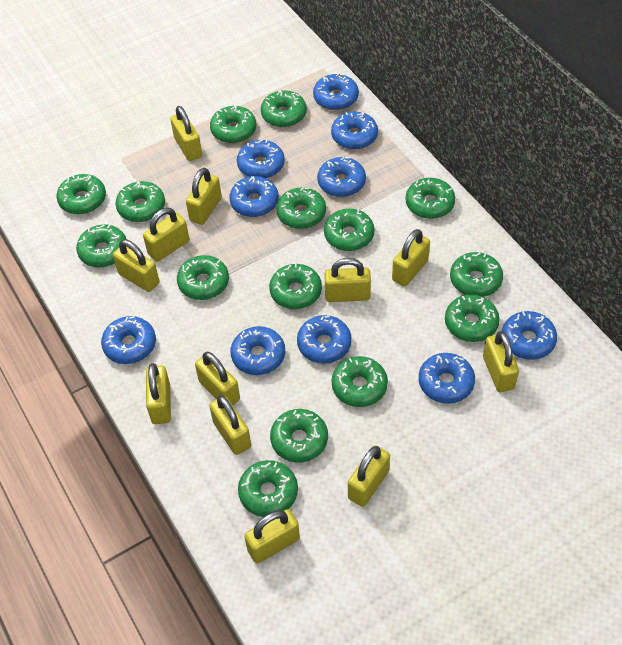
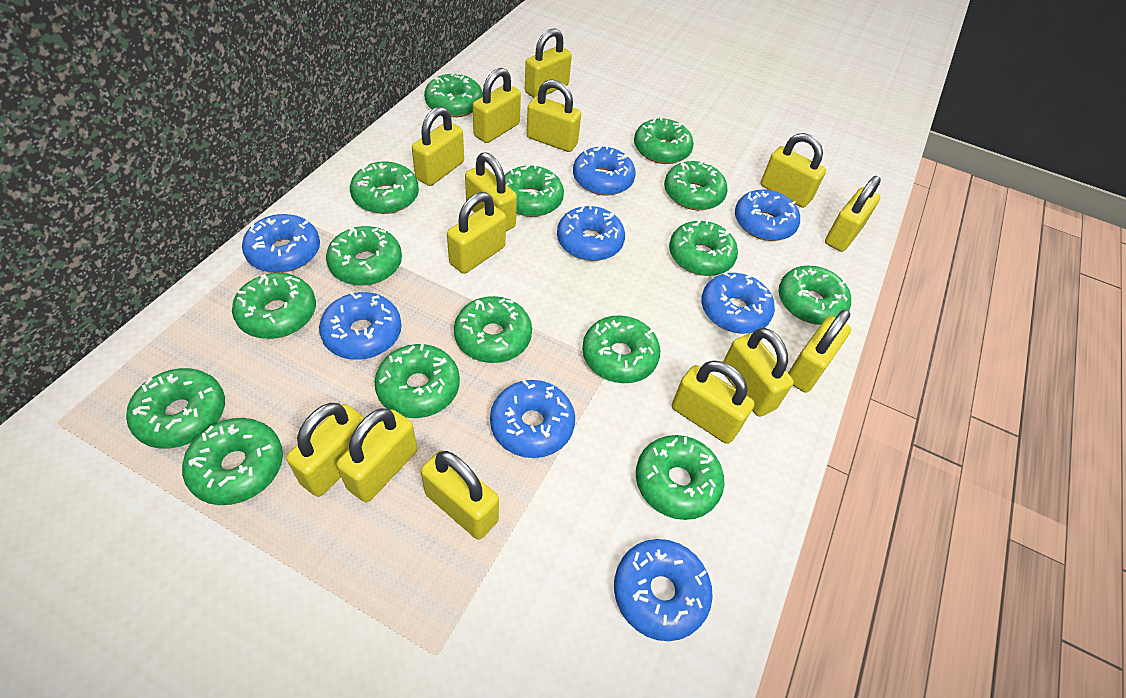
blue donut: 10 -> 8
yellow padlock: 12 -> 14

